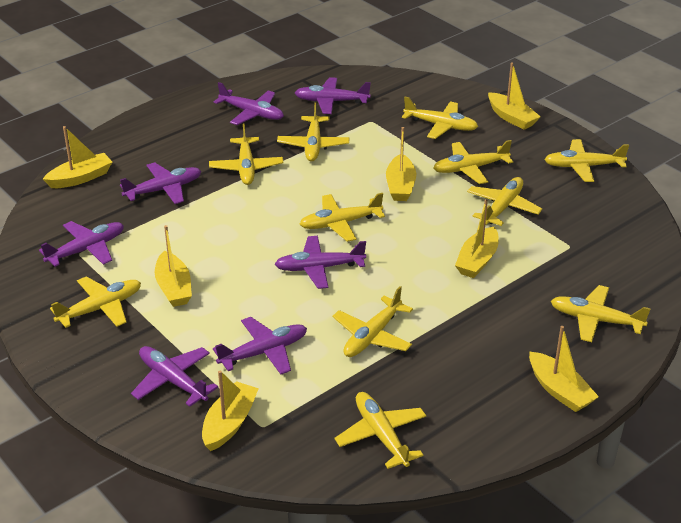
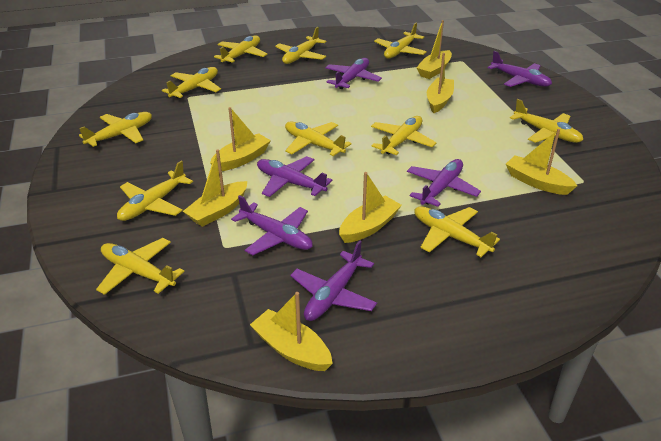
purple plane: 7 -> 6

